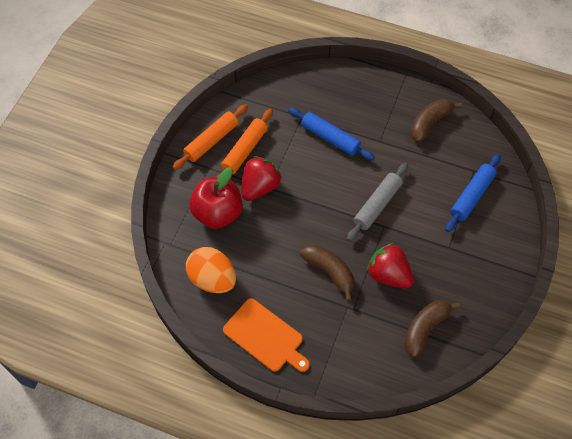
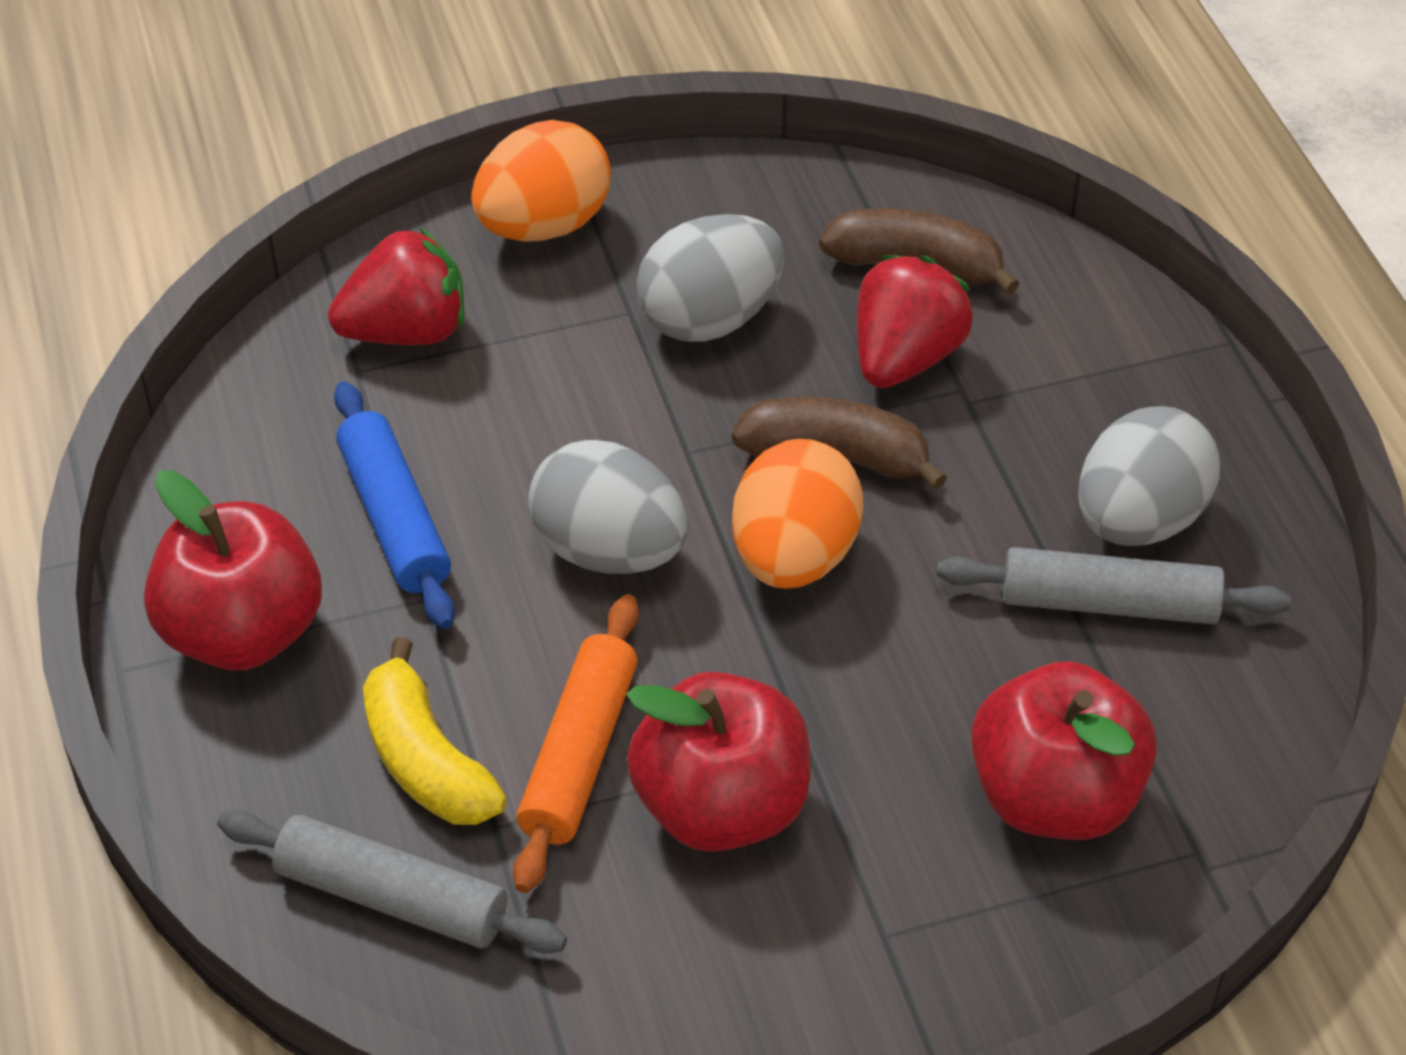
blue rolling pin: 2 -> 1
brown banana: 3 -> 2
grey egg: 0 -> 3
grey rolling pin: 1 -> 2
orange cutting board: 1 -> 0
orange egg: 1 -> 2
orange rolling pin: 2 -> 1
red apple: 1 -> 3
yellow banana: 0 -> 1

